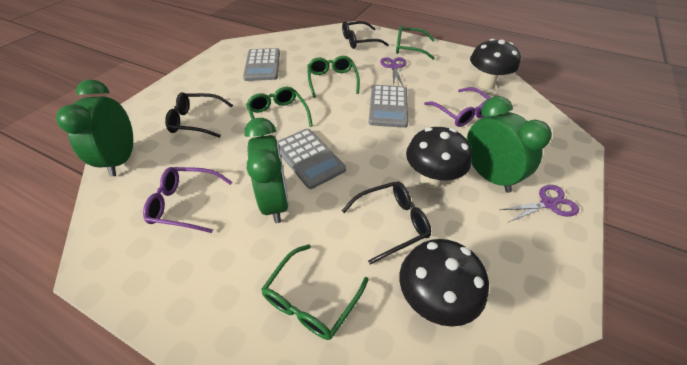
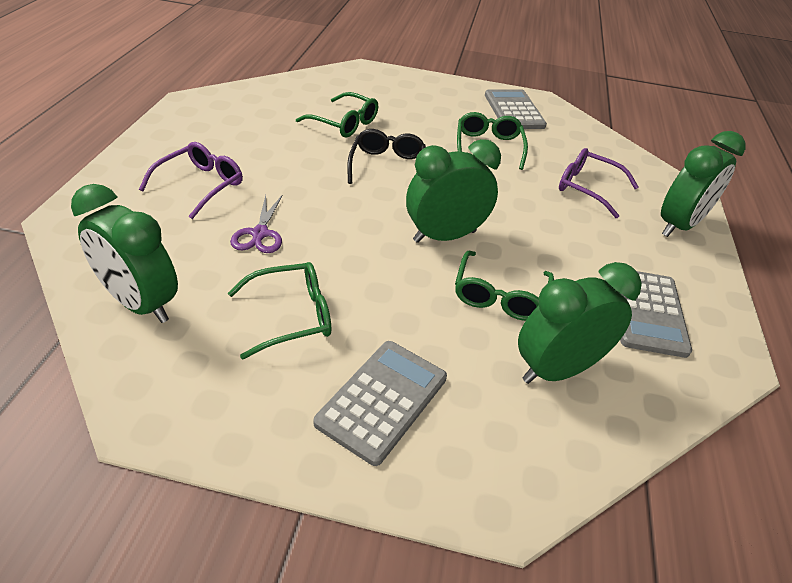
black glasses: 3 -> 1
black mushroom: 3 -> 0
green clock: 3 -> 4
purple scissors: 2 -> 1

